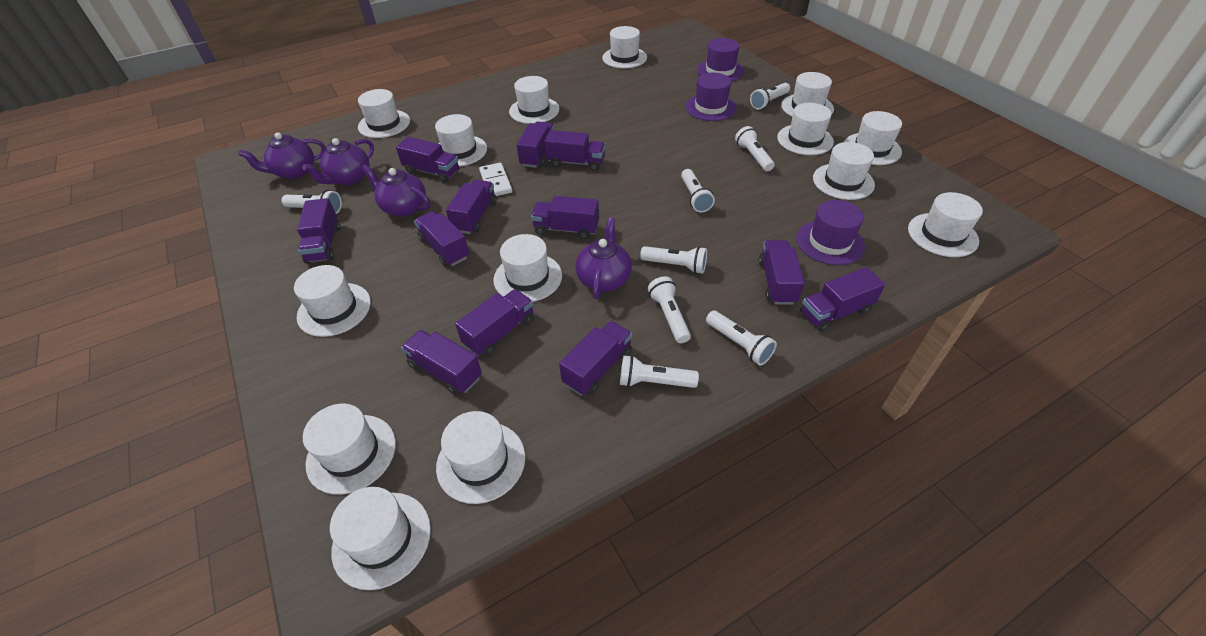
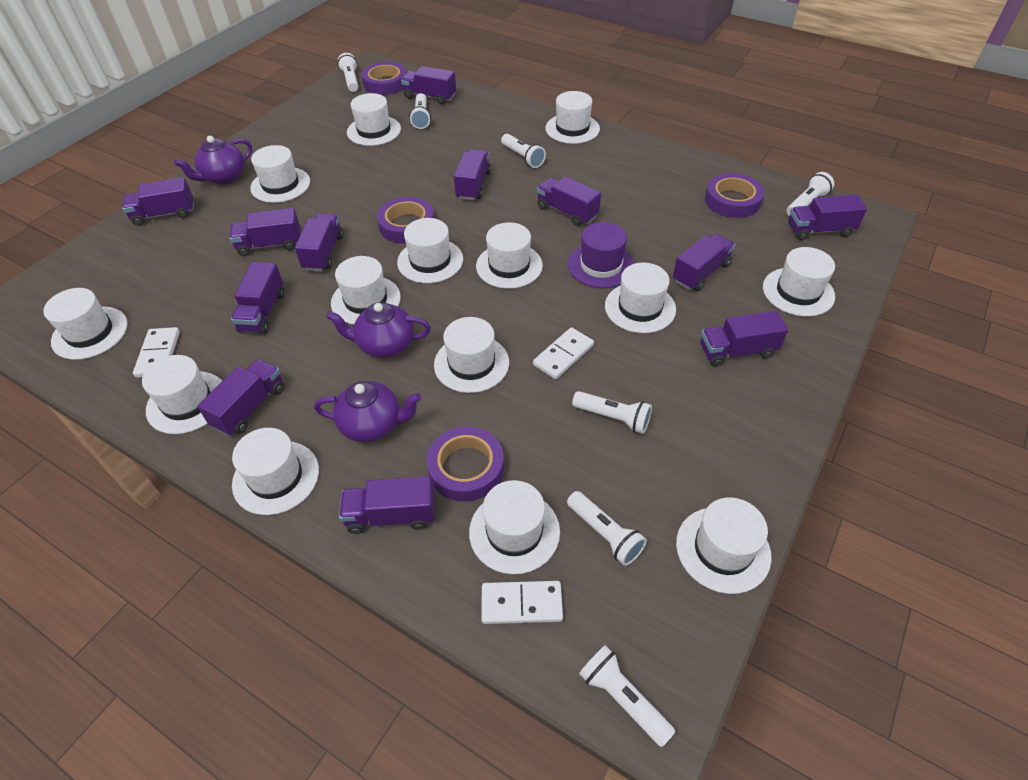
purple hat: 3 -> 1
purple tape: 0 -> 4
purple teapot: 4 -> 3
white domino: 1 -> 3
white flashlight: 8 -> 7

